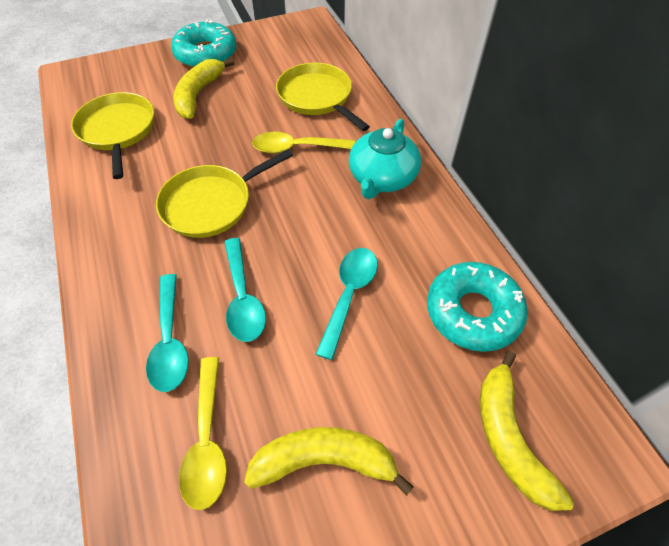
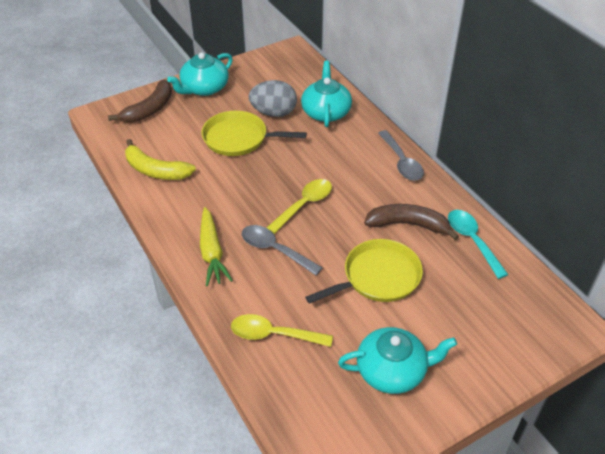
brown banana: 0 -> 2
grey egg: 0 -> 1
grey spoon: 0 -> 2
turquoise donut: 2 -> 0
turquoise spoon: 3 -> 1
turquoise teapot: 1 -> 3
yellow banana: 3 -> 1
yellow carrot: 0 -> 1
yellow pan: 3 -> 2

